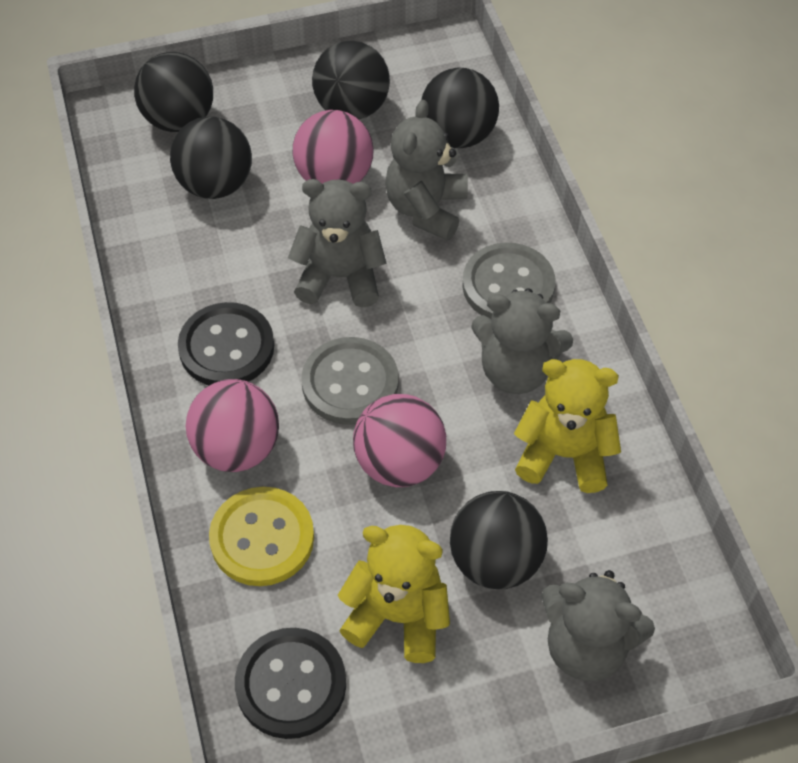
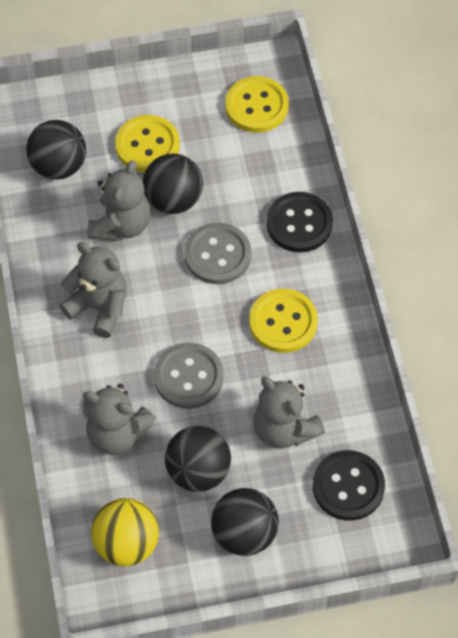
black ball: 5 -> 4
pink ball: 3 -> 0
yellow ball: 0 -> 1
yellow button: 1 -> 3
yellow teddy bear: 2 -> 0

